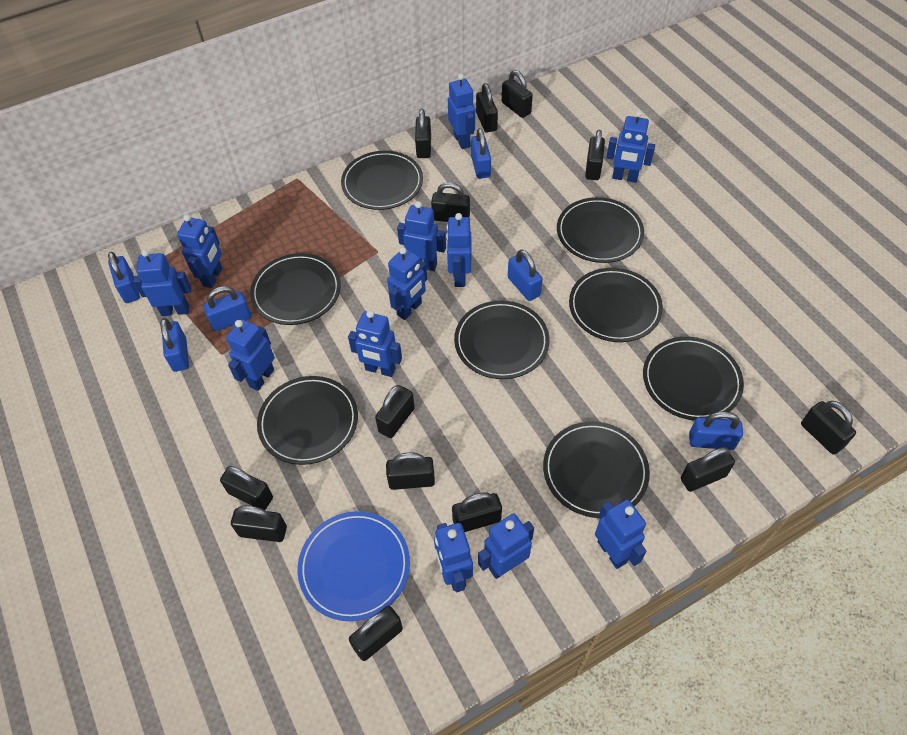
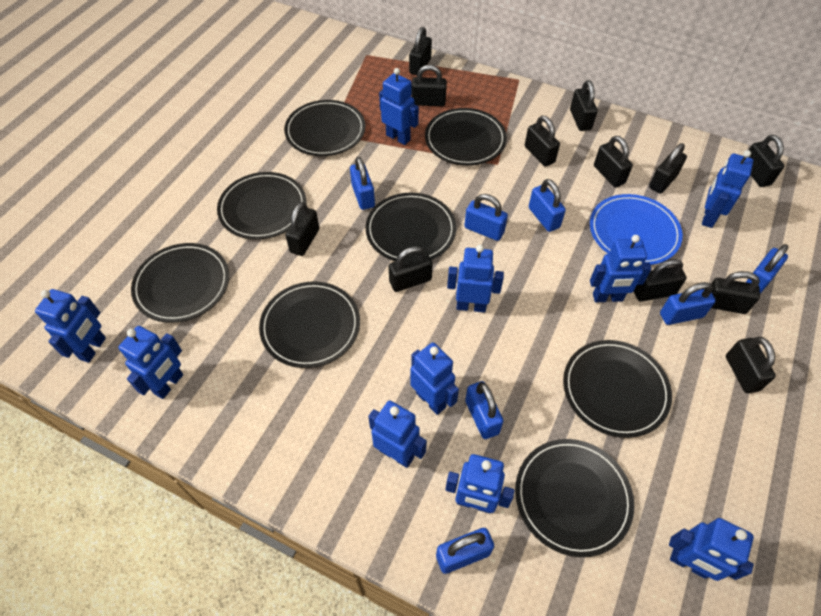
black padlock: 13 -> 12
blue padlock: 6 -> 7
blue robot: 12 -> 10

